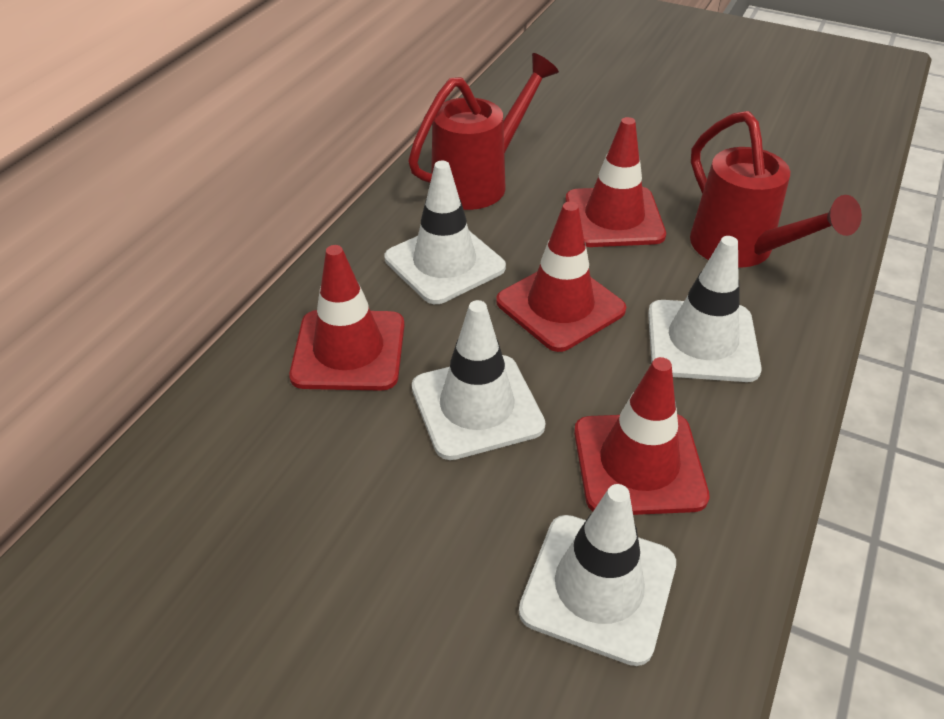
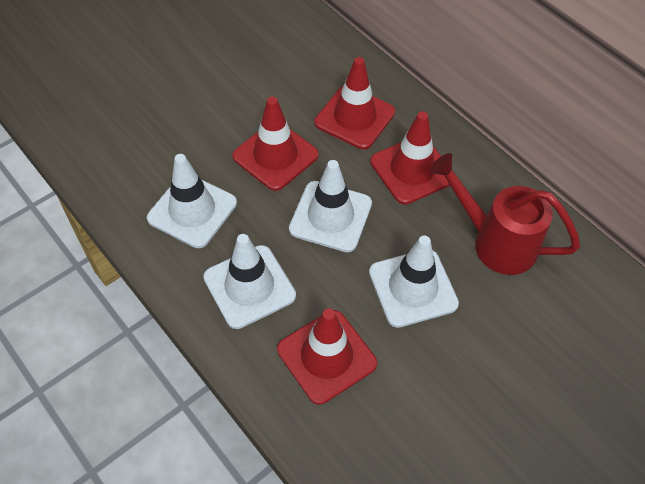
red watering can: 2 -> 1

